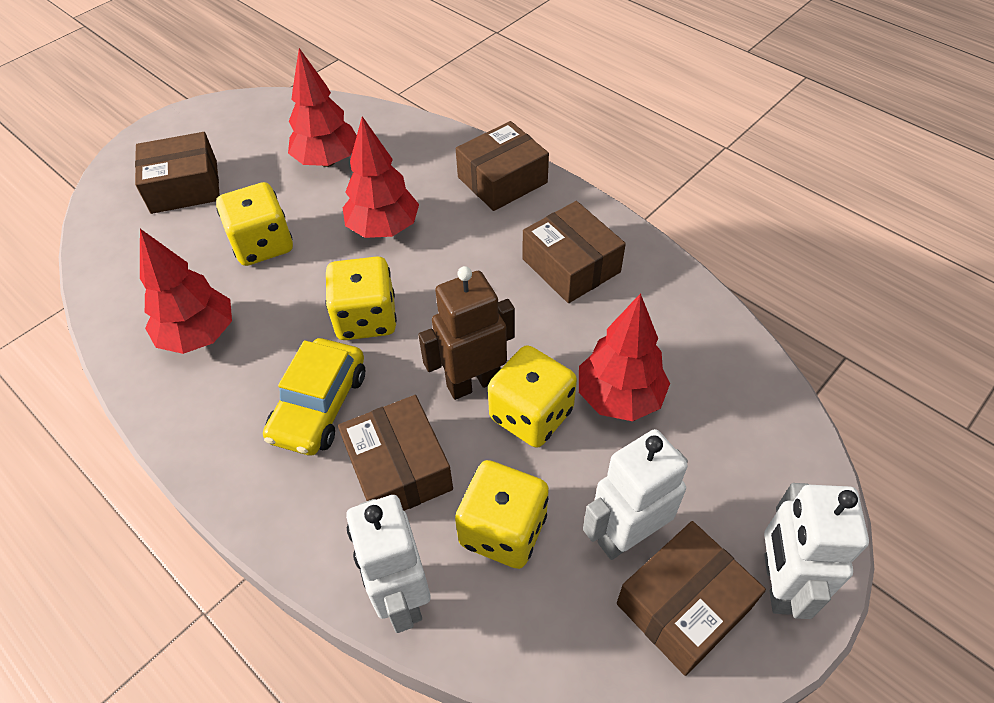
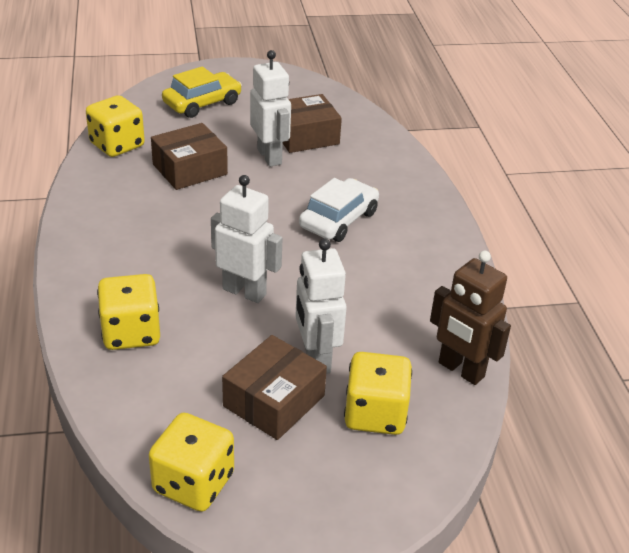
brown box: 5 -> 3
red tree: 4 -> 0
white car: 0 -> 1

